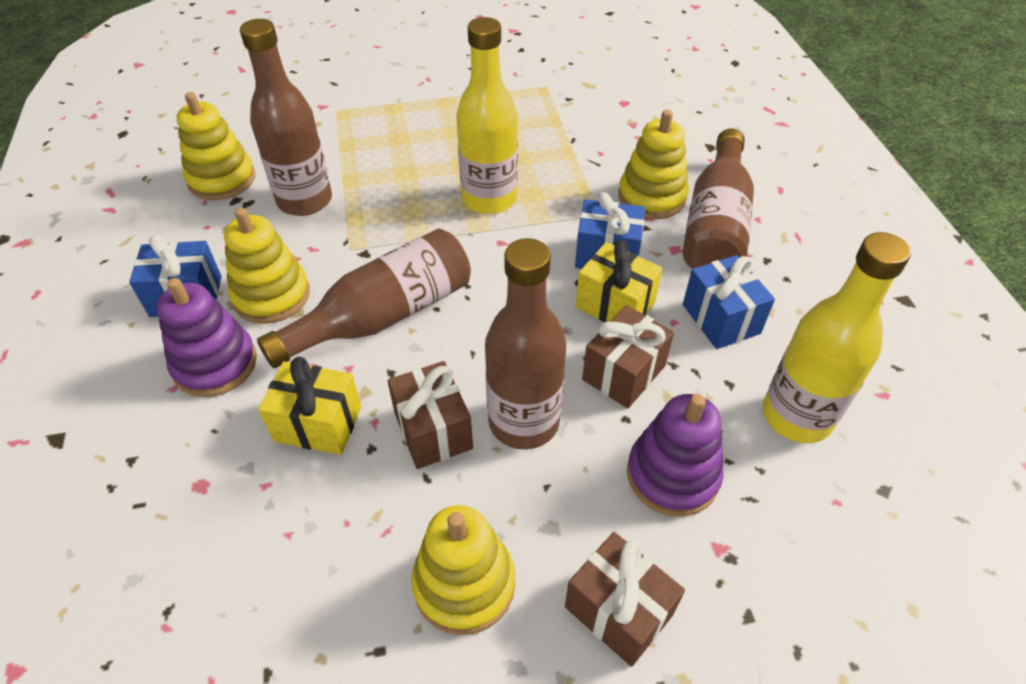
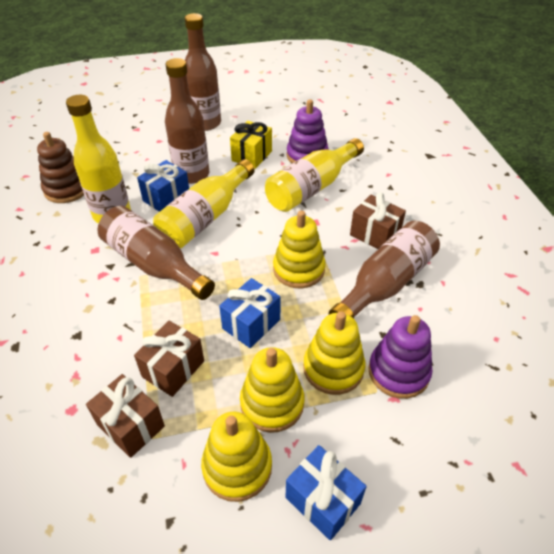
brown stacking toy: 0 -> 1
yellow bottle: 2 -> 3
yellow gift: 2 -> 1

